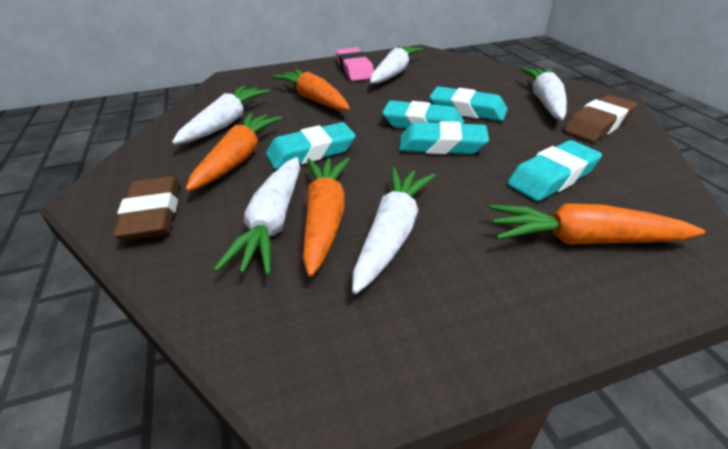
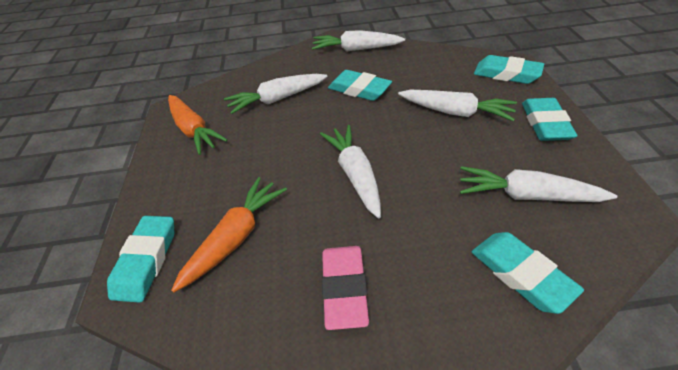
brown eraser: 2 -> 0
orange carrot: 4 -> 2

